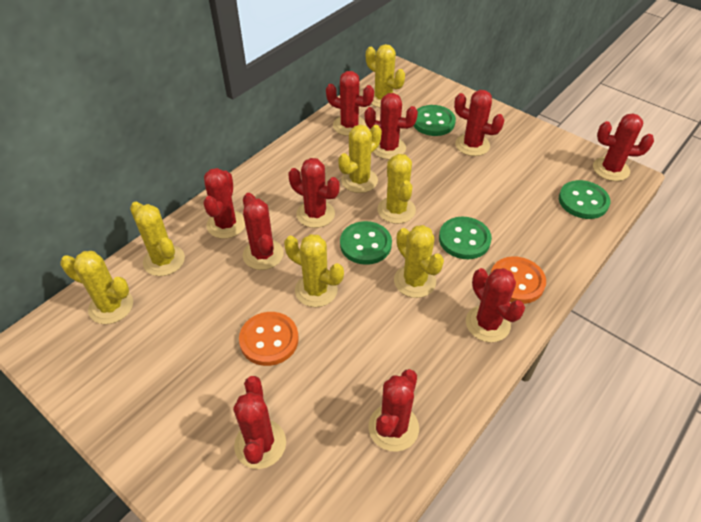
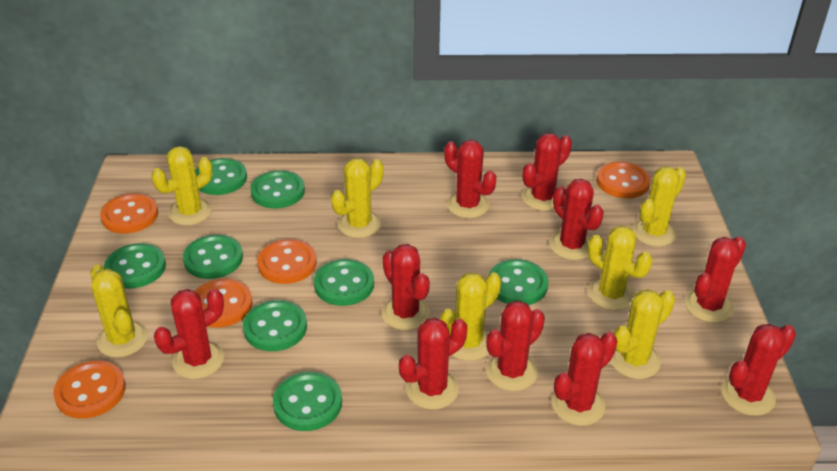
green button: 4 -> 8
orange button: 2 -> 5

